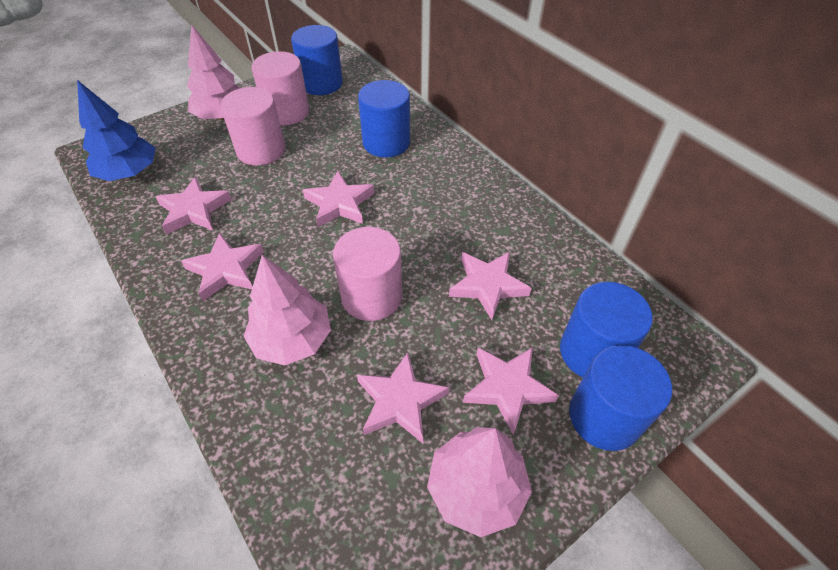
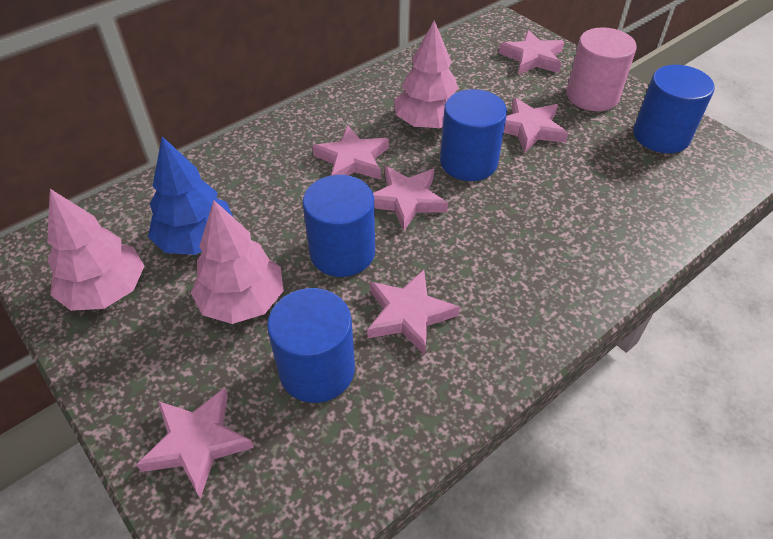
pink cylinder: 3 -> 1

